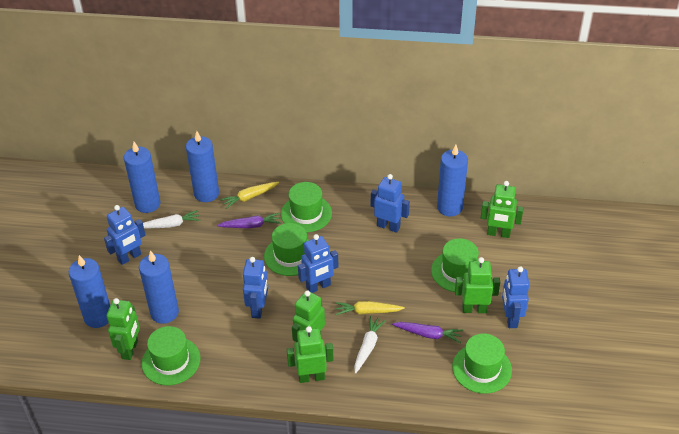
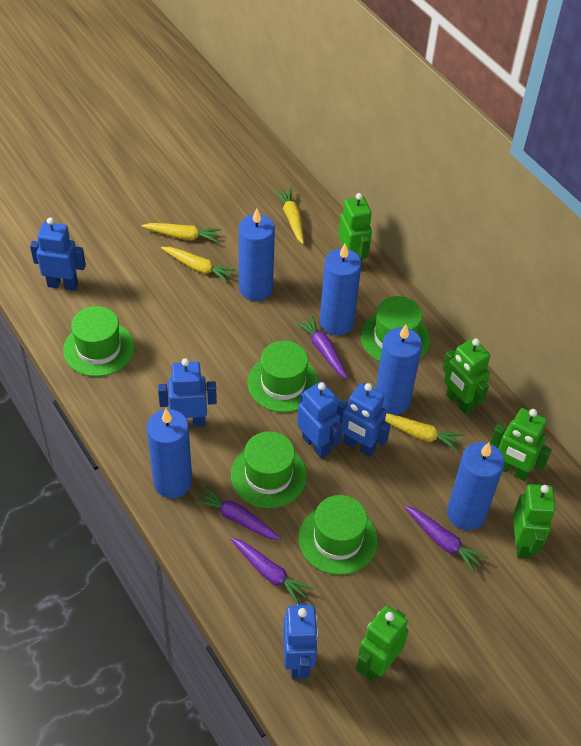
purple carrot: 2 -> 4
white carrot: 2 -> 0
yellow carrot: 2 -> 4

